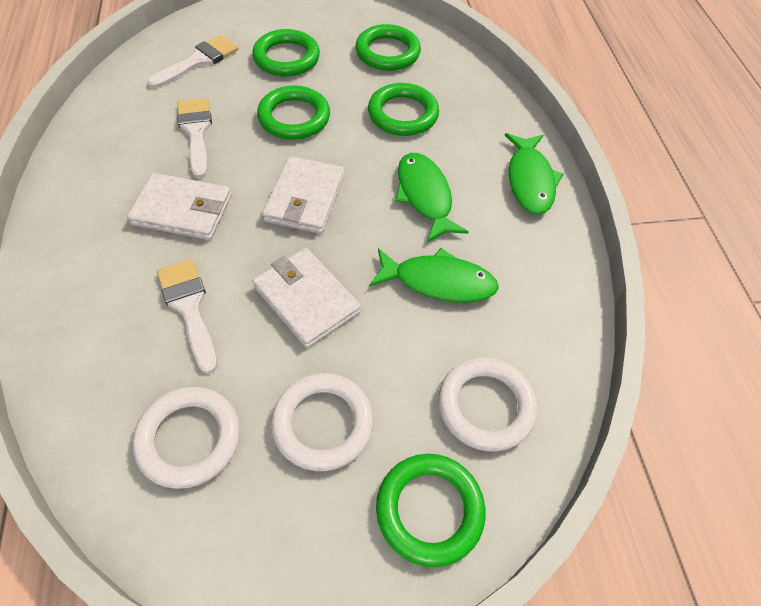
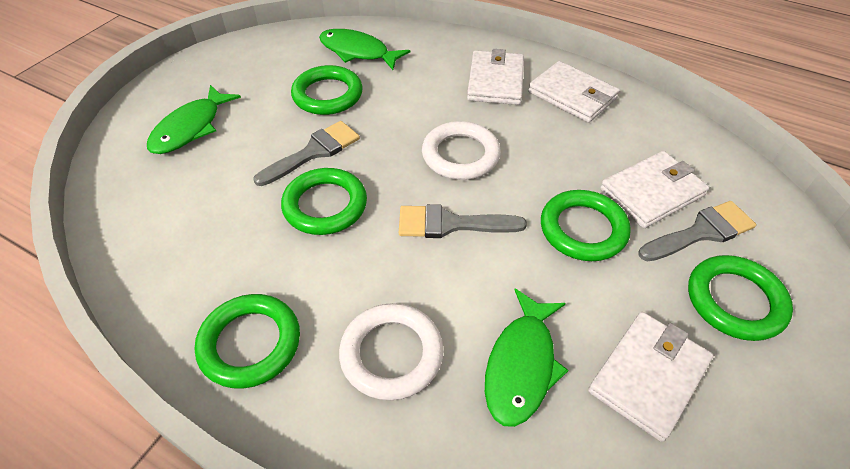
grey brush: 0 -> 3
white brush: 3 -> 0
white ring: 3 -> 2
white wallet: 3 -> 4

